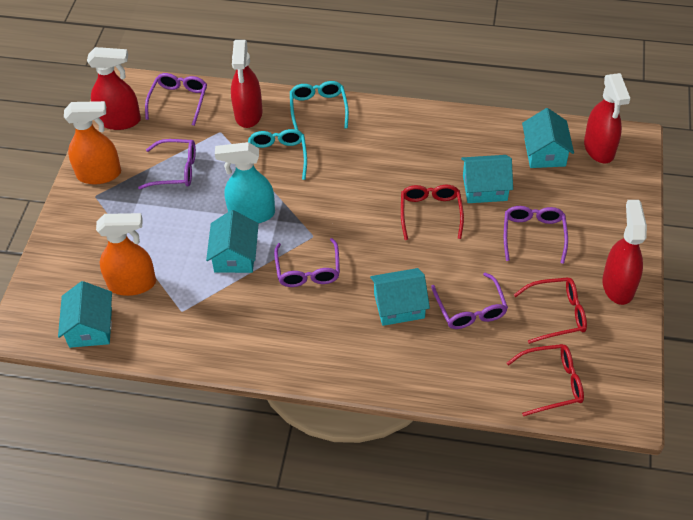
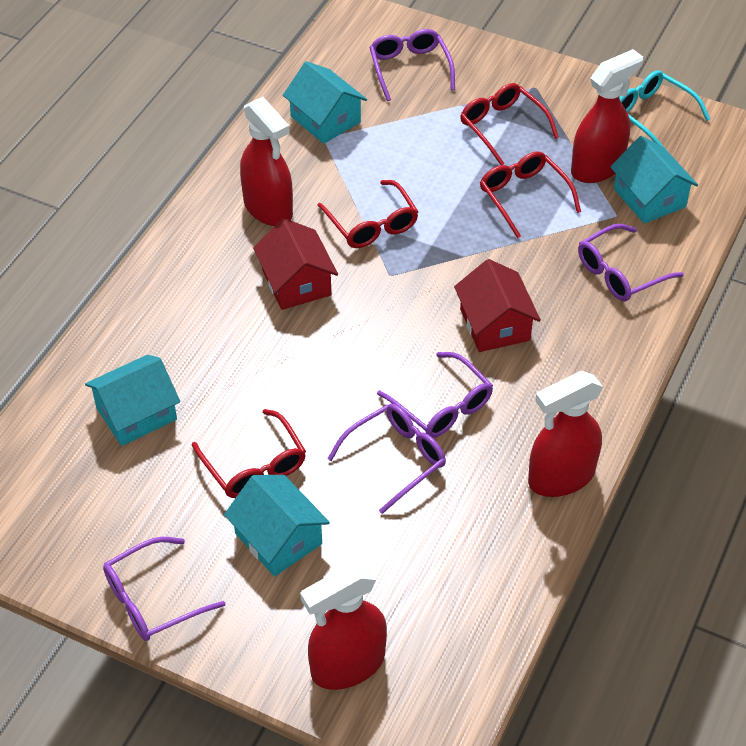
orange spray bottle: 2 -> 0
red glasses: 3 -> 4
red house: 0 -> 2
turquoise glasses: 2 -> 1
turquoise house: 5 -> 4
turquoise spray bottle: 1 -> 0

